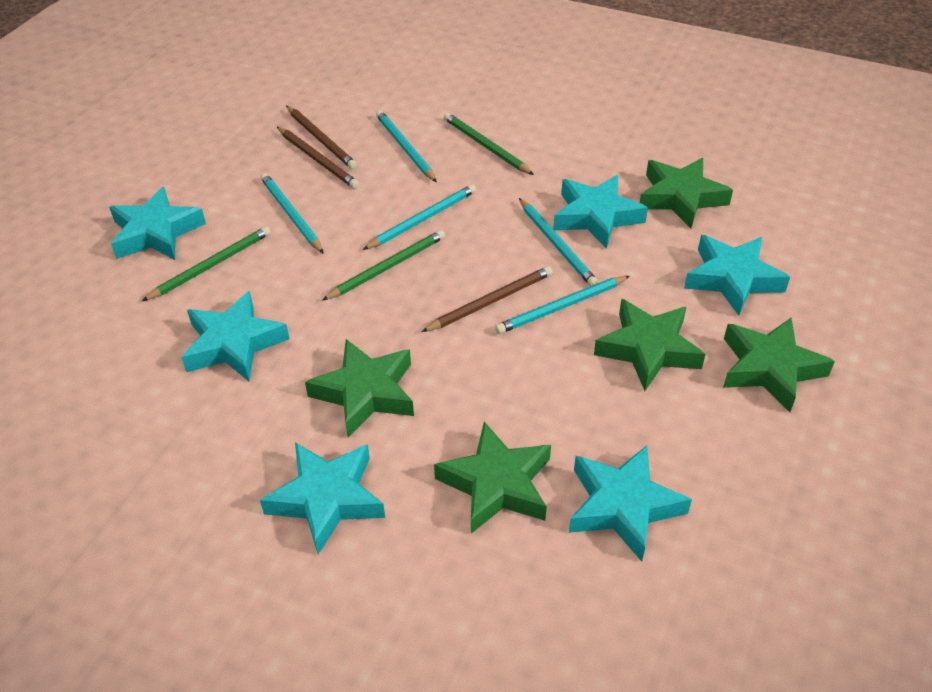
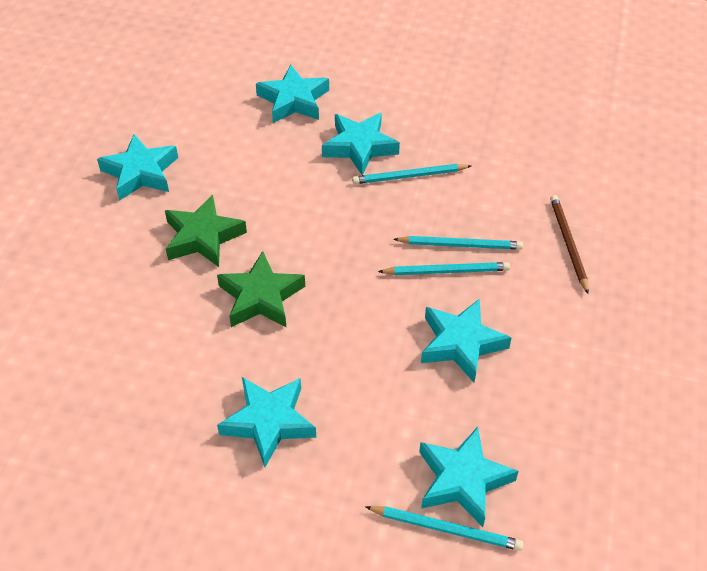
brown pencil: 3 -> 1
green pencil: 3 -> 0
green star: 5 -> 2
turquoise pencil: 5 -> 4

